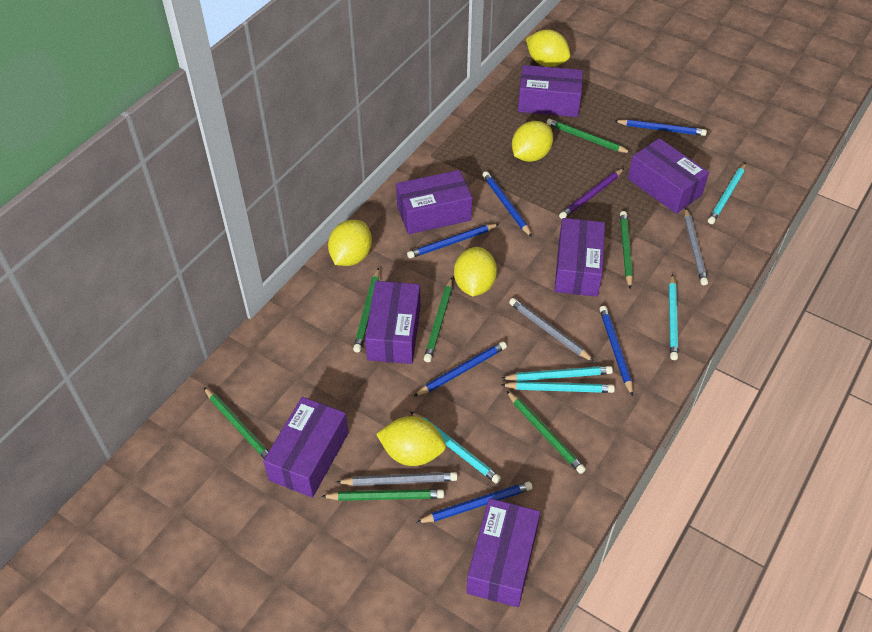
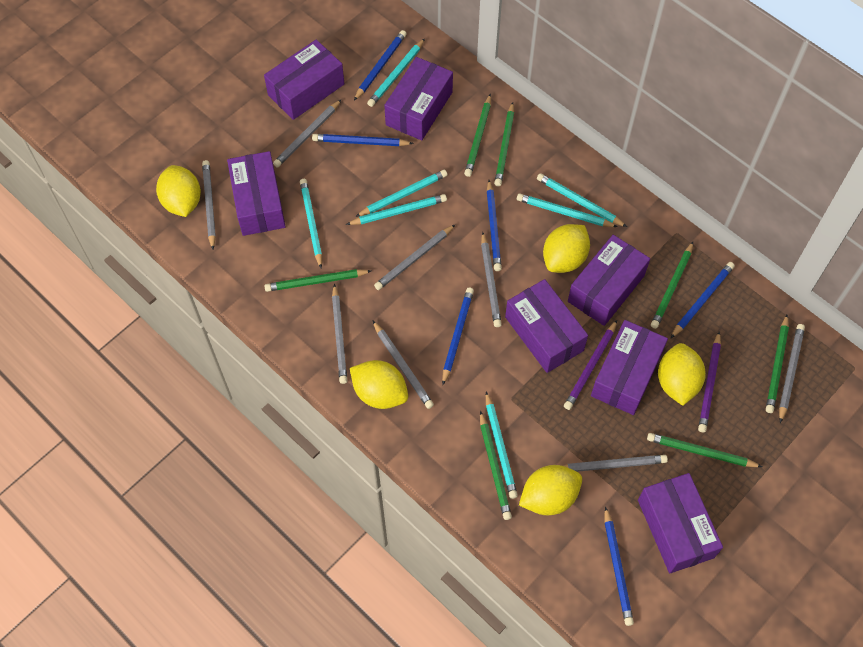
grey pencil: 3 -> 8
purple pencil: 1 -> 2
turquoise pencil: 5 -> 7

